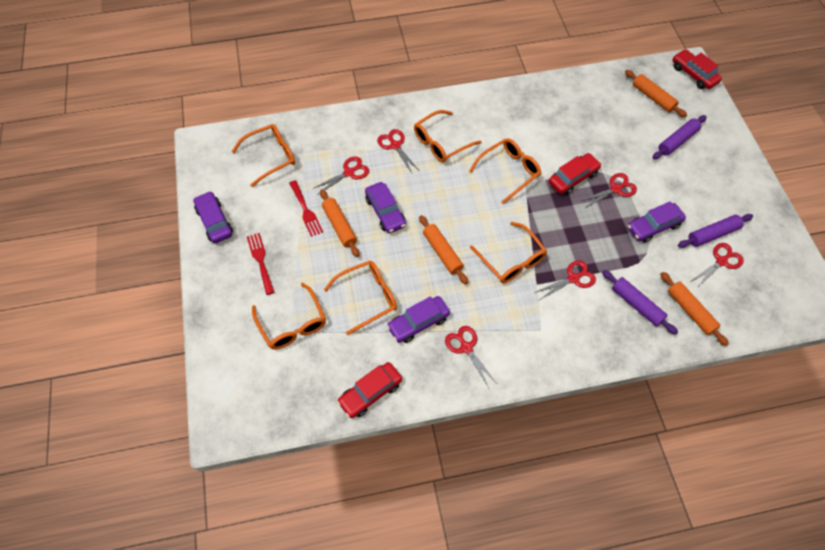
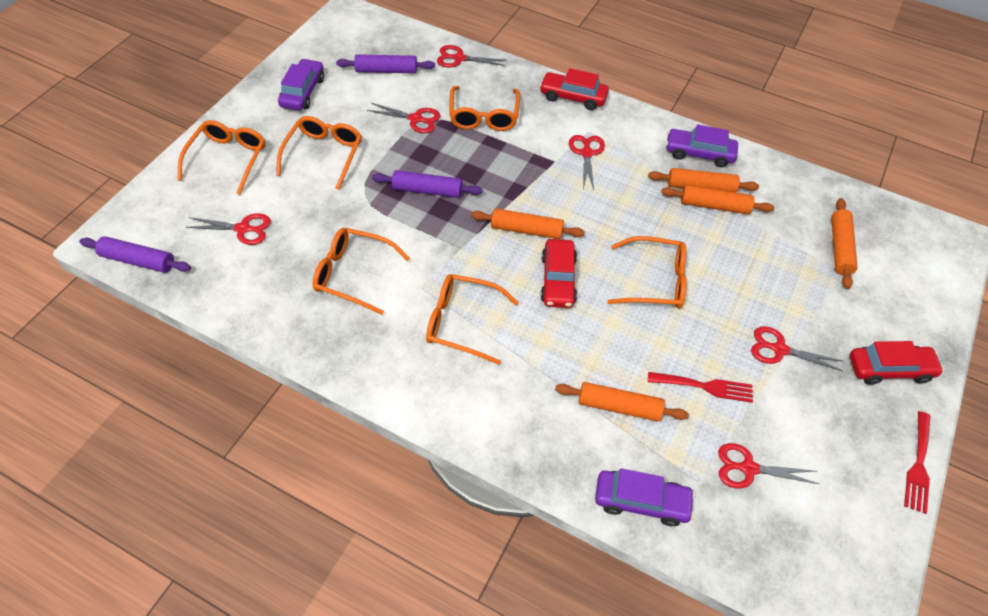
orange rolling pin: 4 -> 5
purple car: 4 -> 3

